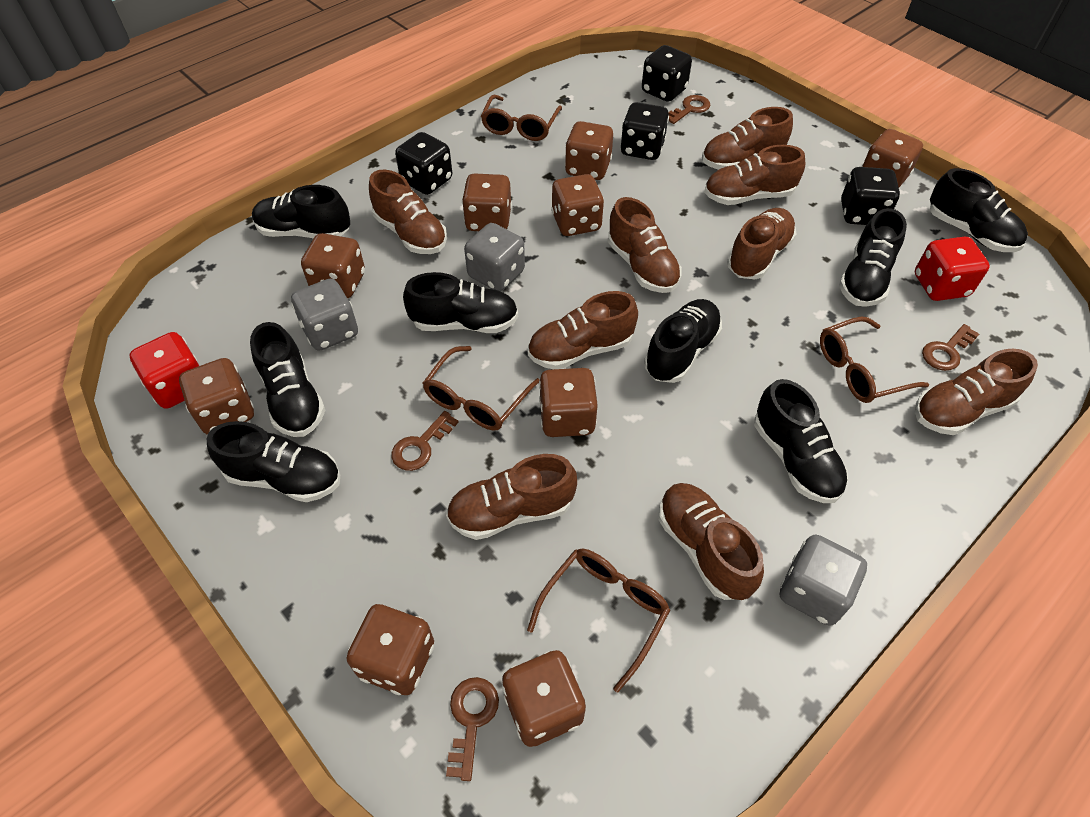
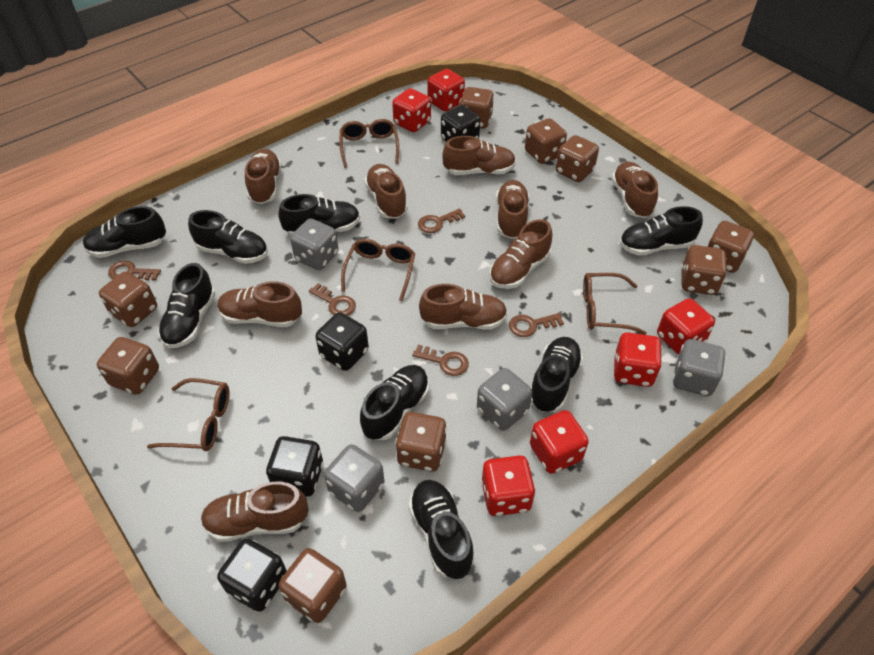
brown key: 4 -> 5
grey dice: 3 -> 4
red dice: 2 -> 6

